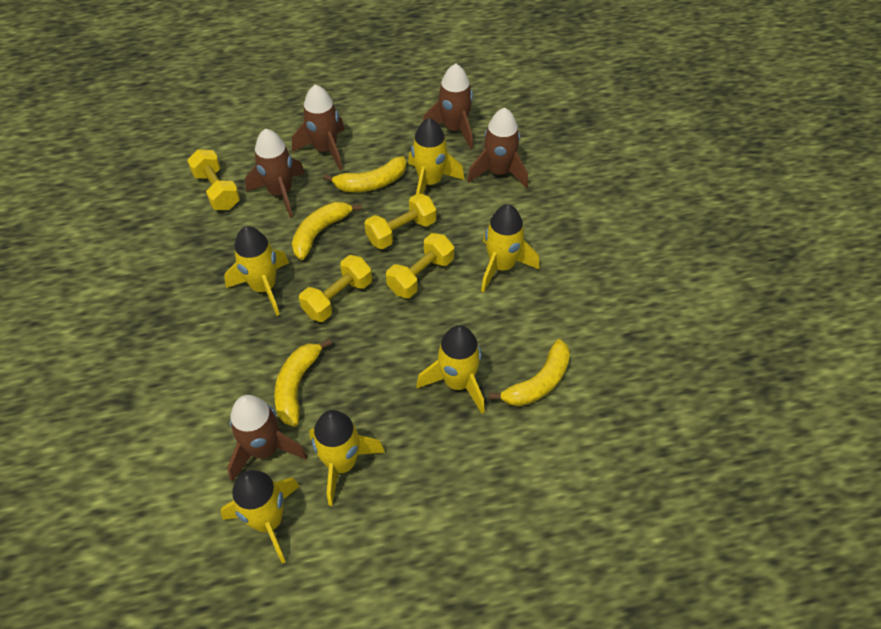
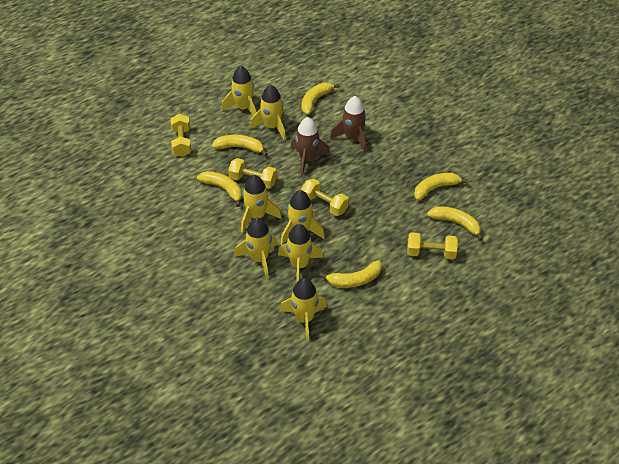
brown rocket: 5 -> 2
yellow banana: 4 -> 6
yellow rocket: 6 -> 7

